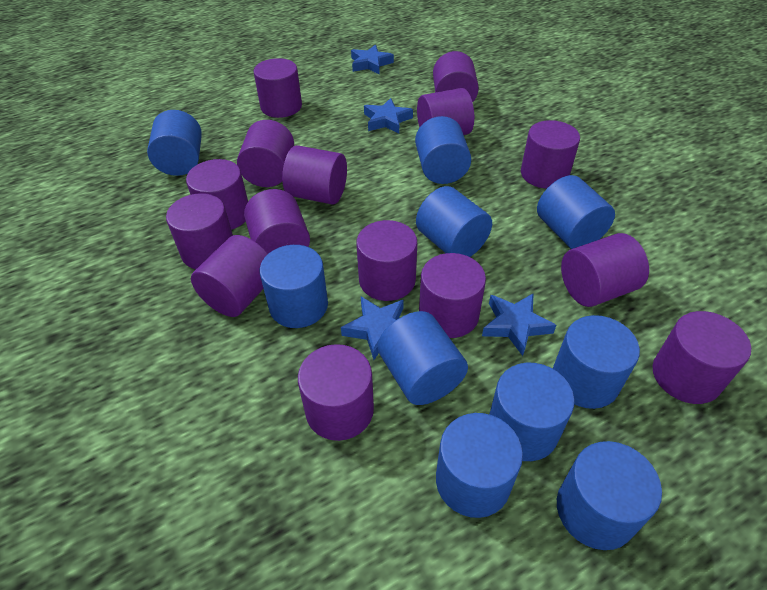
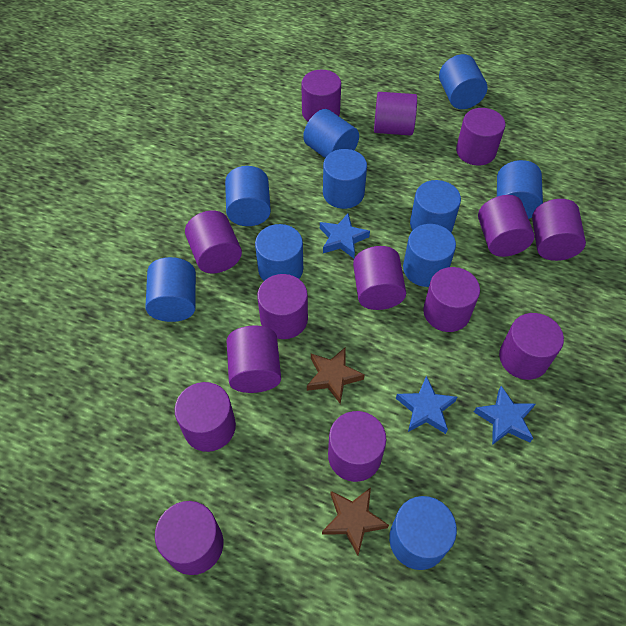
blue star: 4 -> 3
brown star: 0 -> 2
purple cylinder: 15 -> 14

